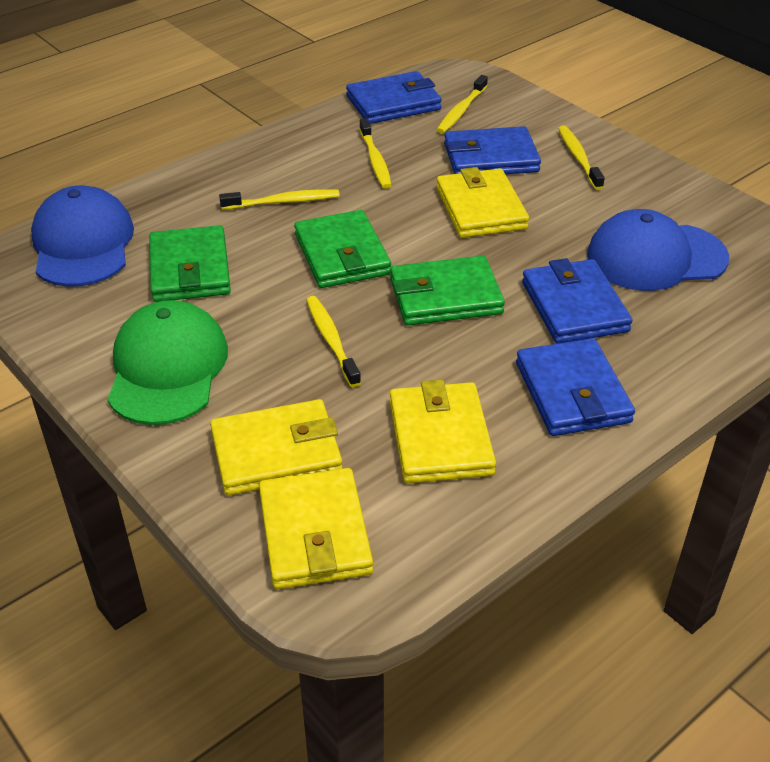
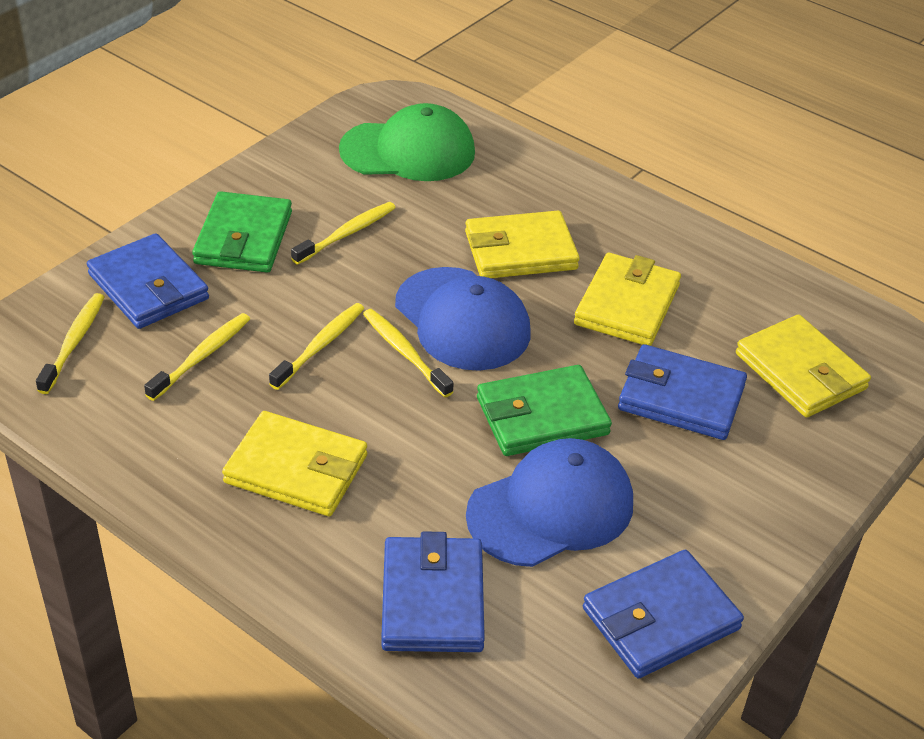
green wallet: 3 -> 2

